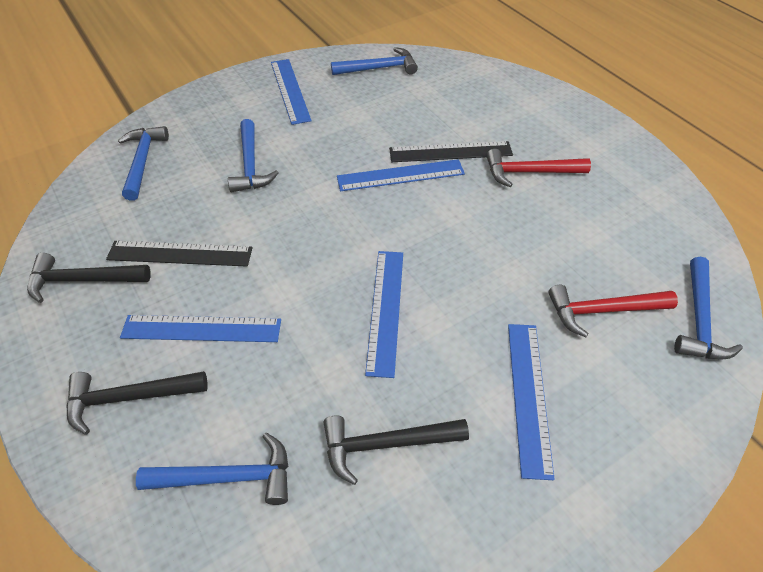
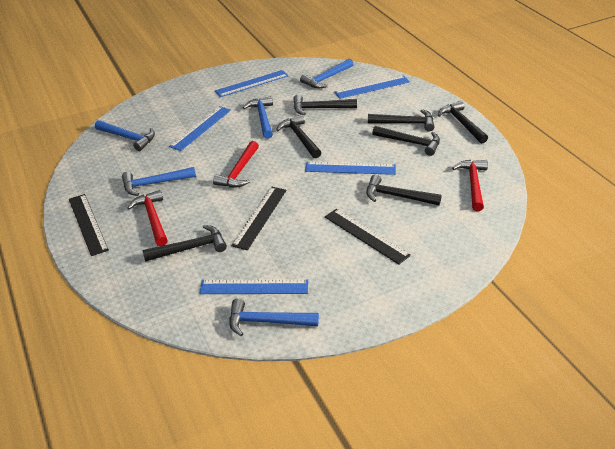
black hammer: 3 -> 7
black ruler: 2 -> 3
red hammer: 2 -> 3

